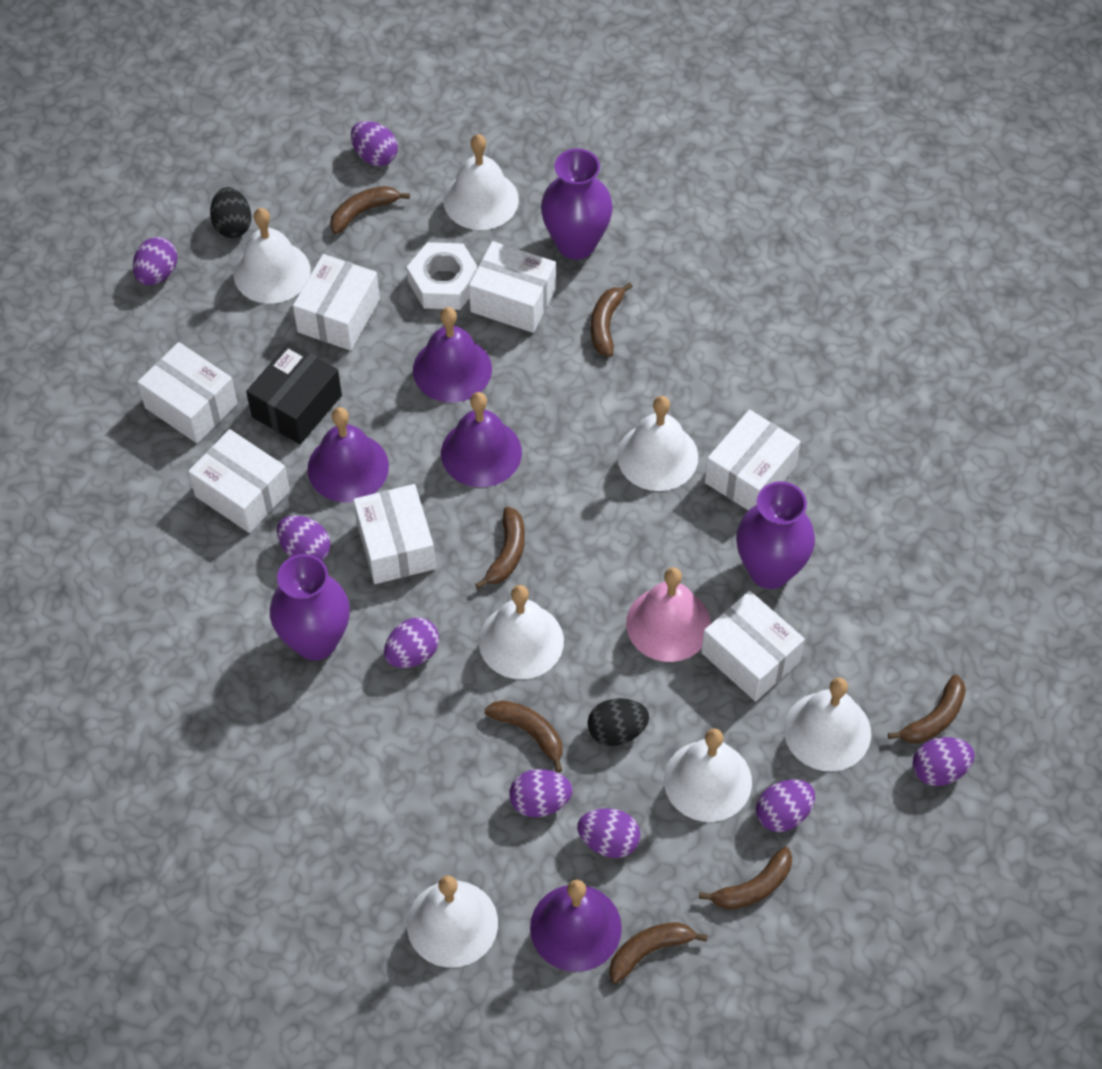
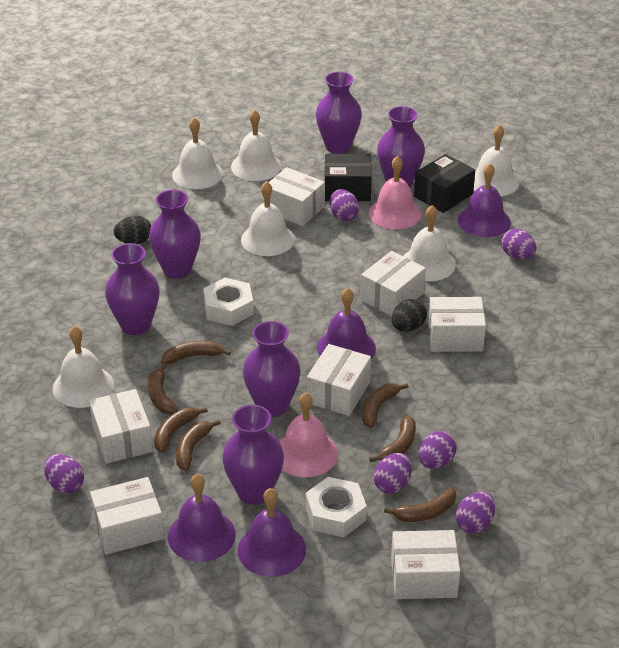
black box: 1 -> 2
pink bell: 1 -> 2
purple egg: 8 -> 6
purple vase: 3 -> 6
white bell: 7 -> 6
white nut: 1 -> 2

